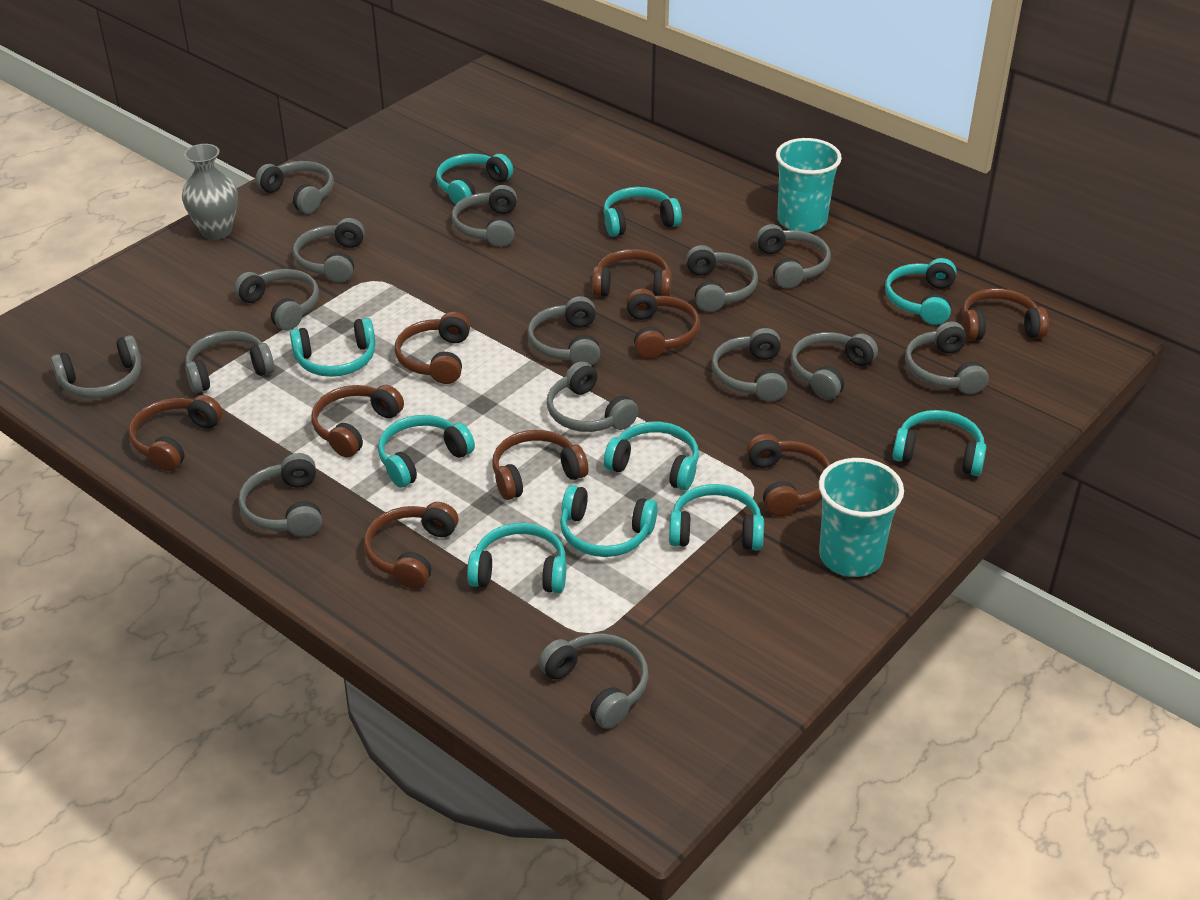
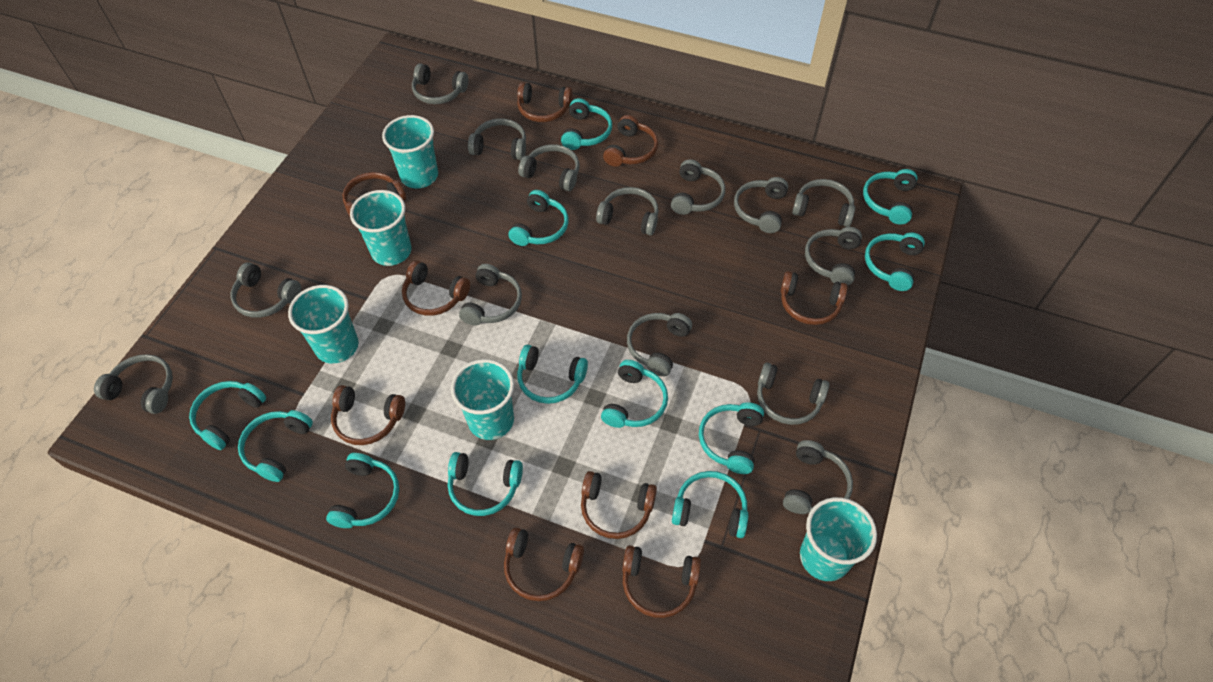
grey headphones: 15 -> 14
grey vase: 1 -> 0
turquoise cup: 2 -> 5
turquoise headphones: 10 -> 12

